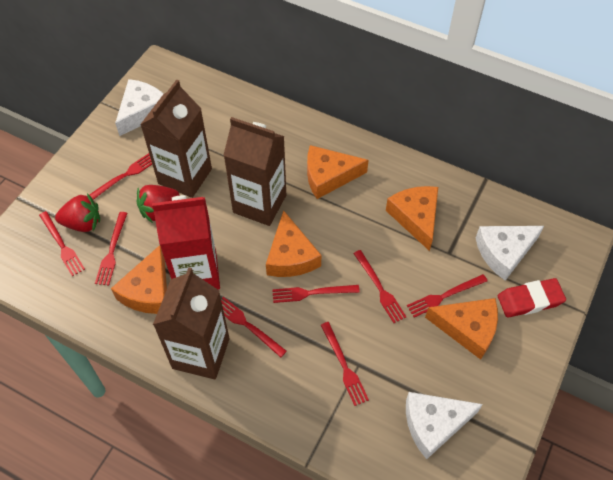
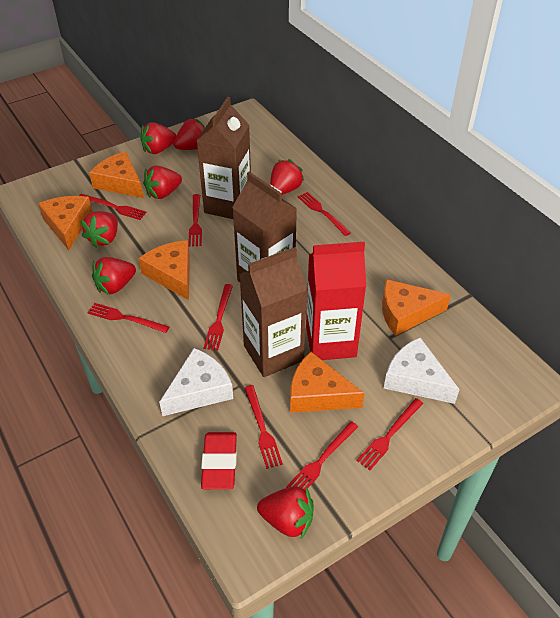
red strawberry: 2 -> 7
white cheese: 3 -> 2

